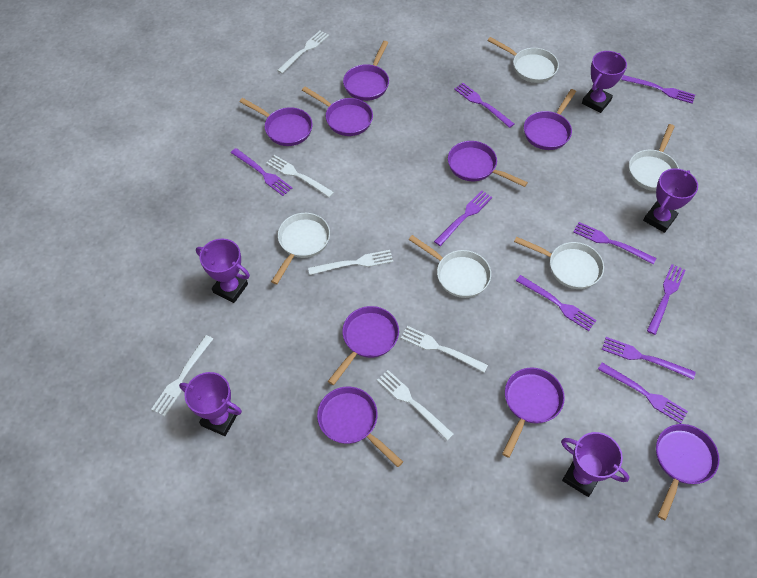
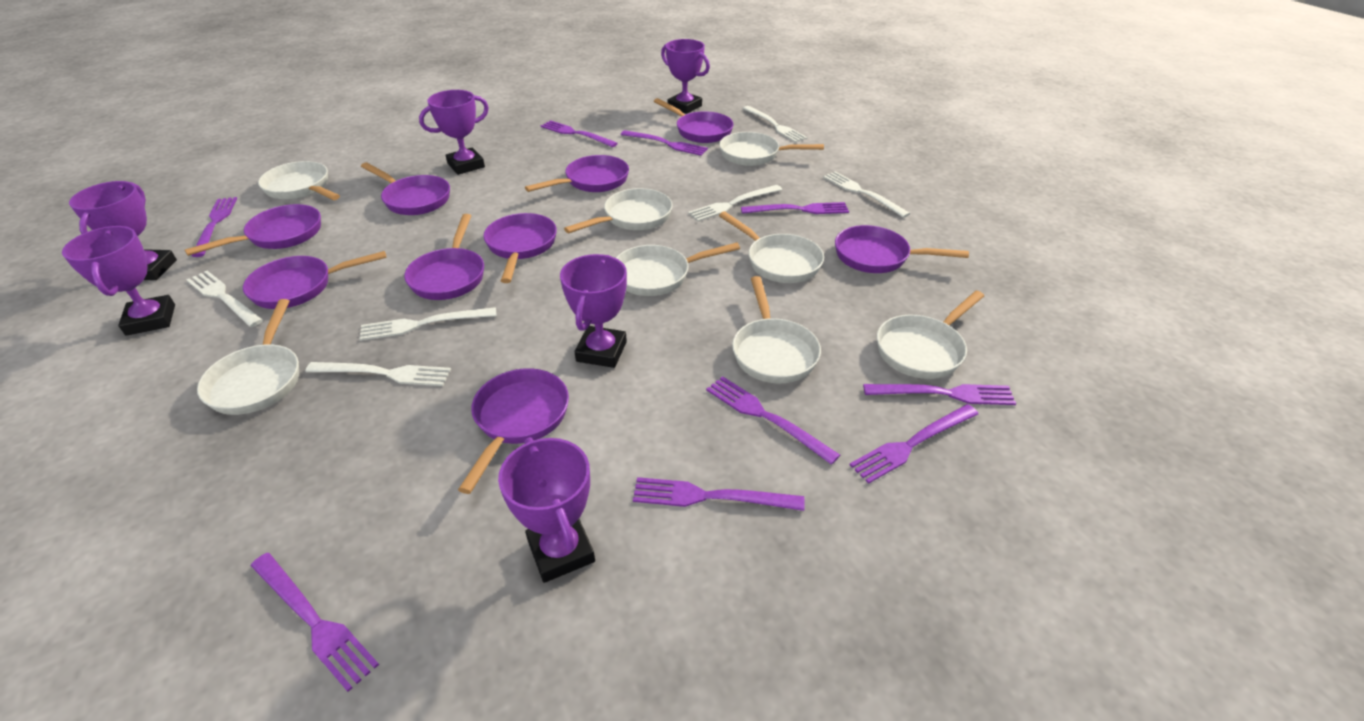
purple trophy: 5 -> 6
white pan: 5 -> 8

